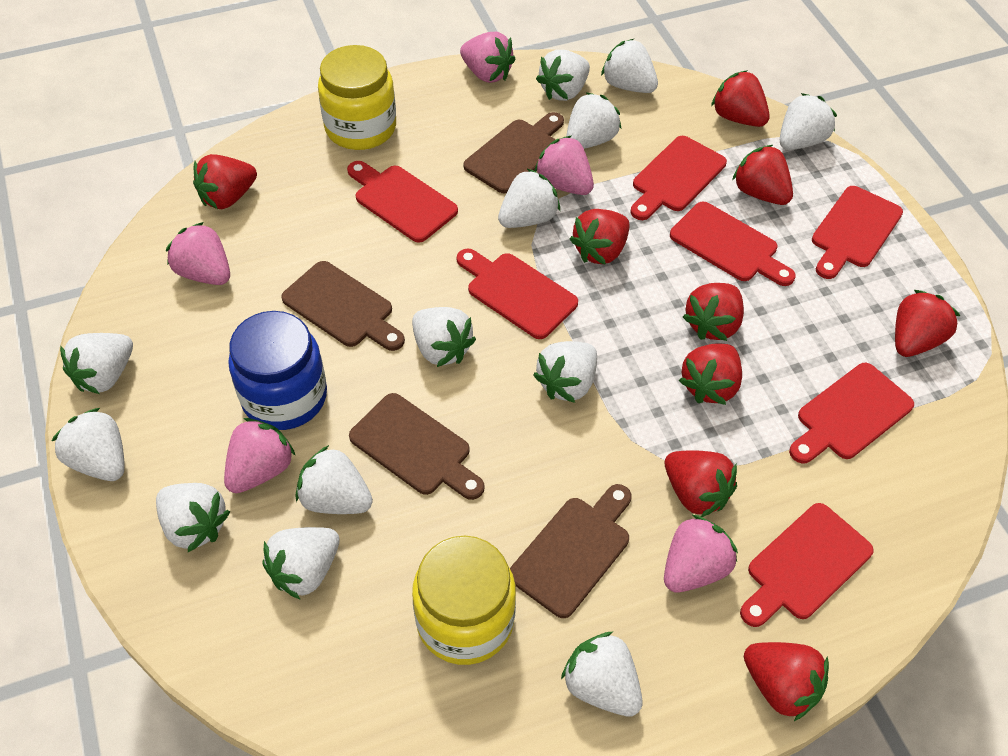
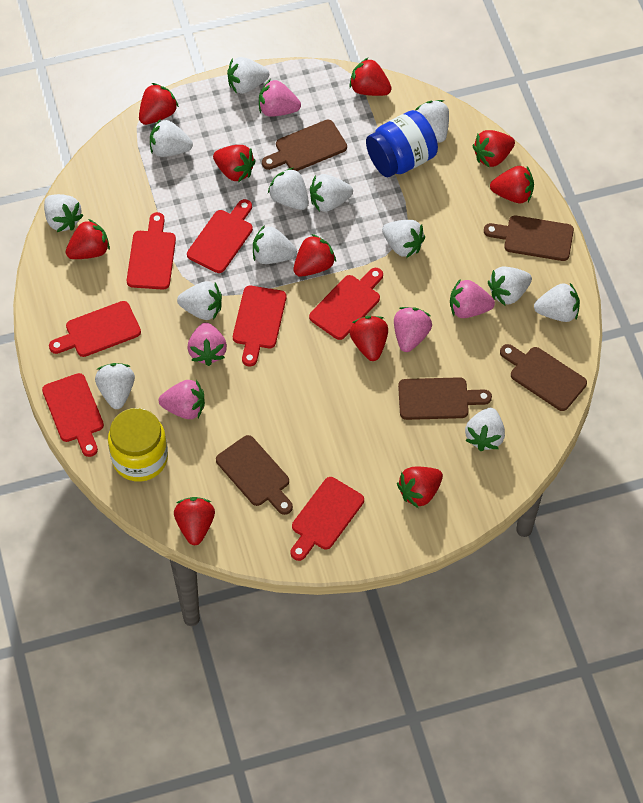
brown cutting board: 4 -> 5
red strawberry: 9 -> 10
yellow jar: 2 -> 1

